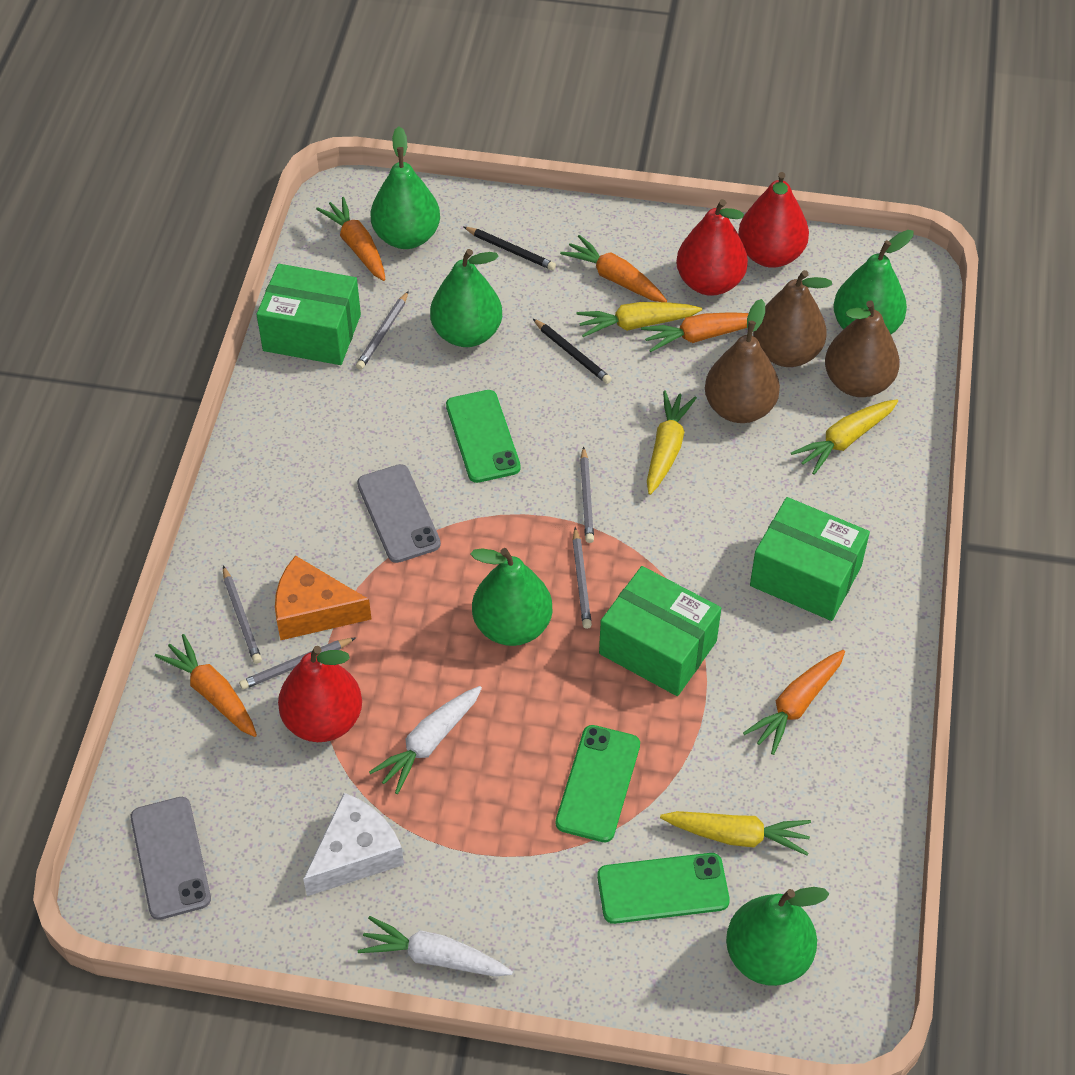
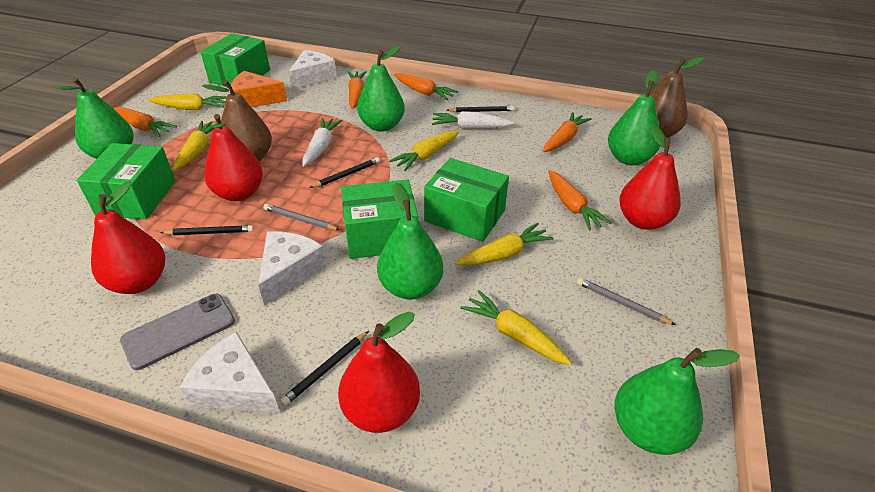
black pencil: 2 -> 4
brown pear: 3 -> 2
green box: 3 -> 4
green phone: 3 -> 0
grey pencil: 5 -> 2
grey phone: 2 -> 1
red pear: 3 -> 4
white cheese: 1 -> 3
yellow carrot: 4 -> 5

